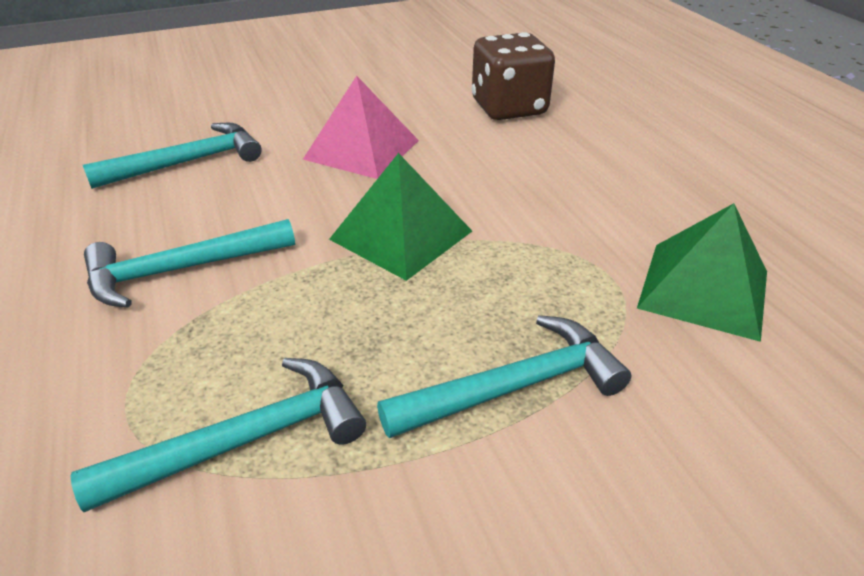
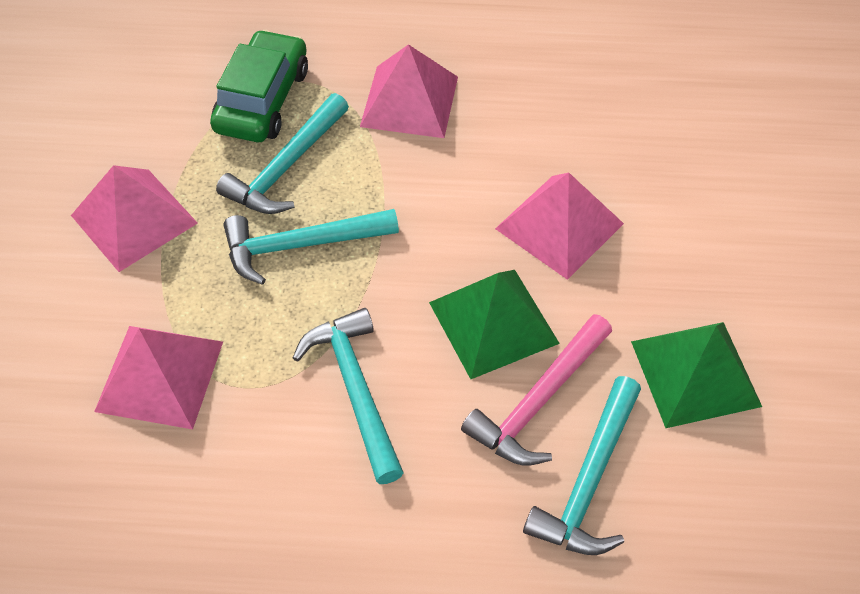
brown dice: 1 -> 0
green car: 0 -> 1
pink hammer: 0 -> 1
pink pyramid: 1 -> 4

